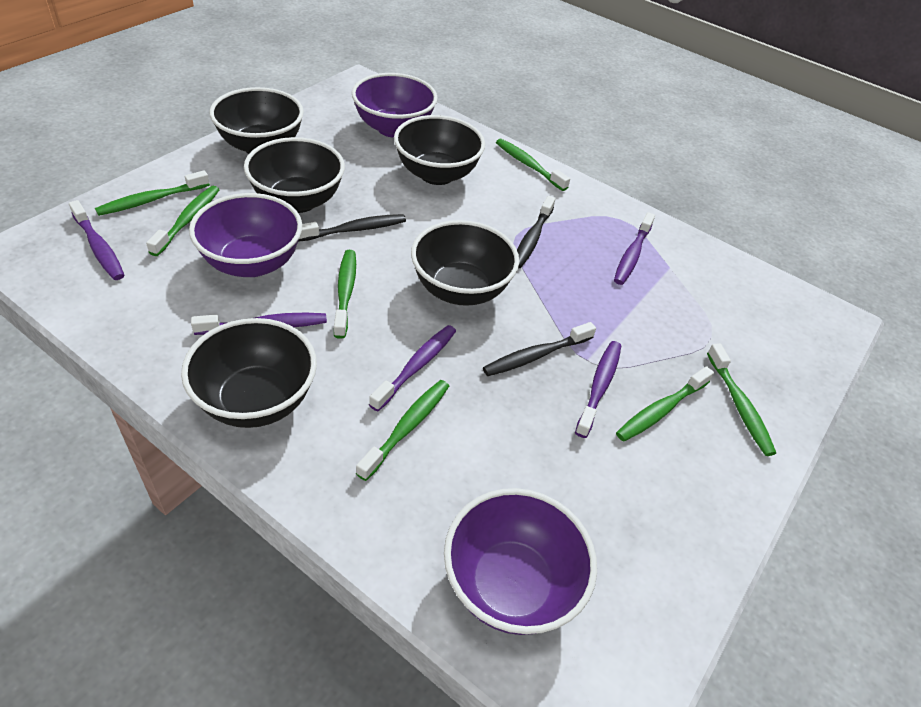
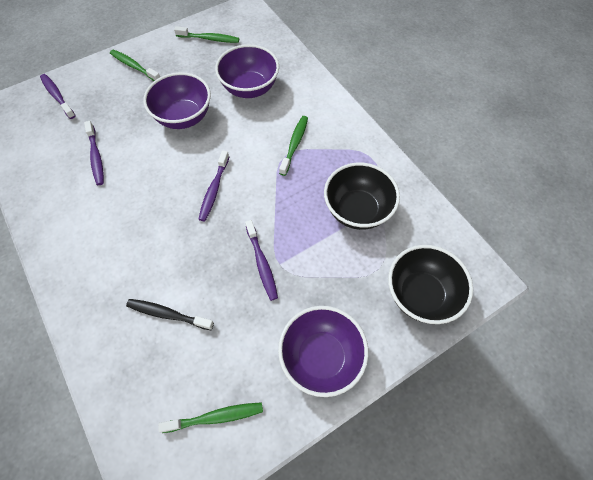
black bowl: 5 -> 2
black toothbrush: 3 -> 1
green toothbrush: 7 -> 4
purple toothbrush: 5 -> 4

